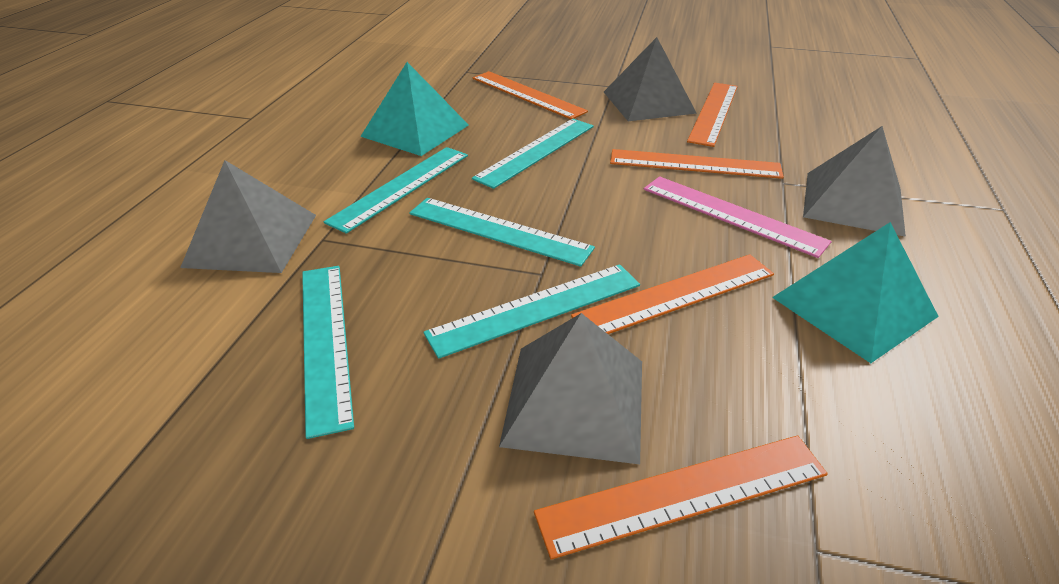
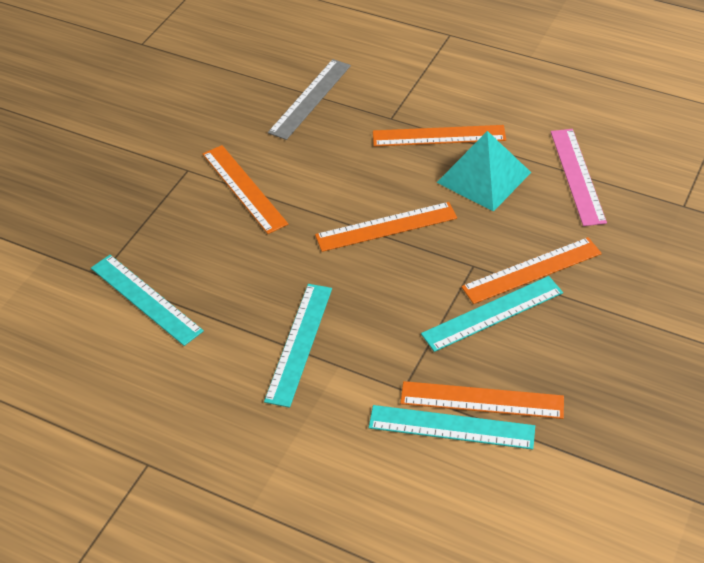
grey pyramid: 4 -> 0
grey ruler: 0 -> 1
turquoise pyramid: 2 -> 1
turquoise ruler: 5 -> 4

